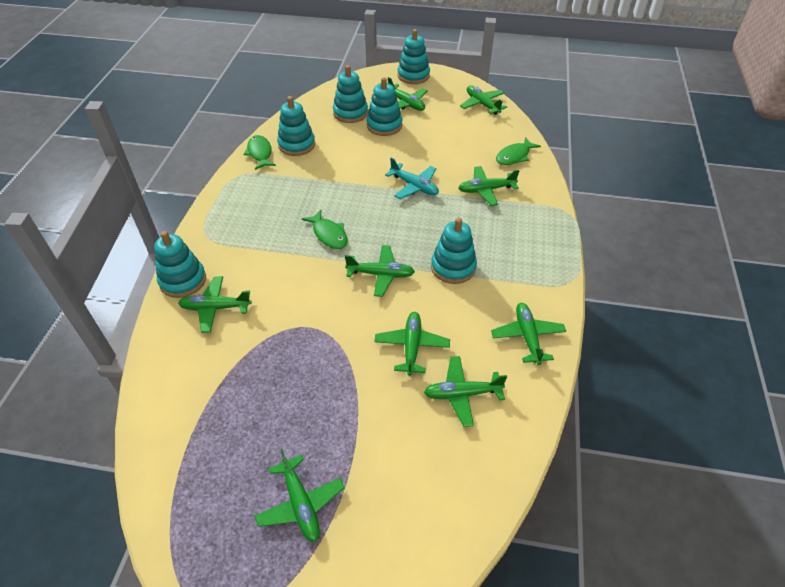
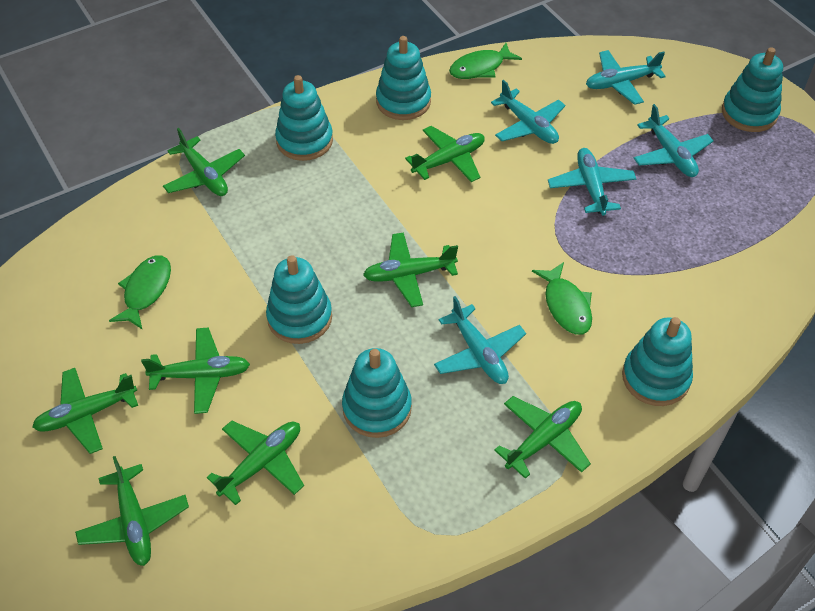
green plane: 9 -> 8
turquoise plane: 1 -> 5

